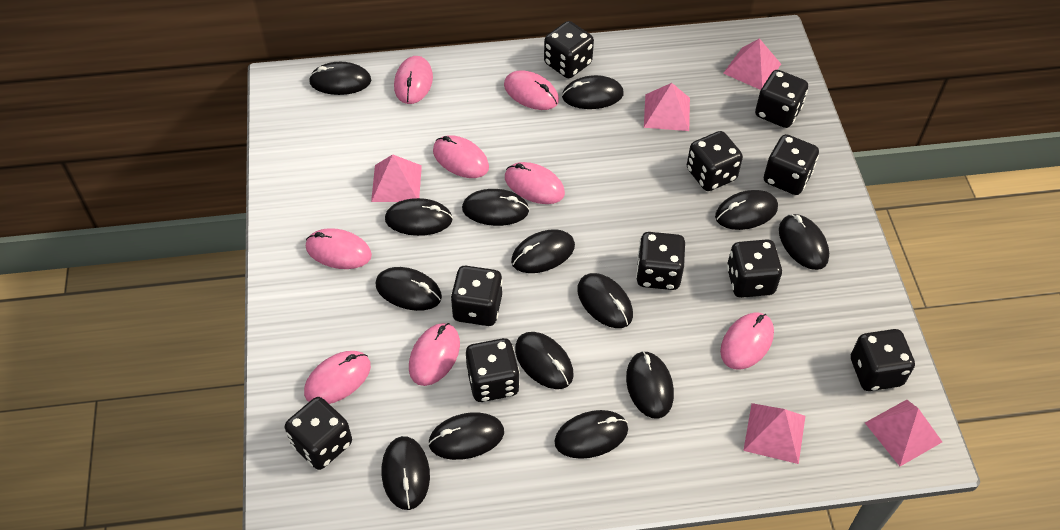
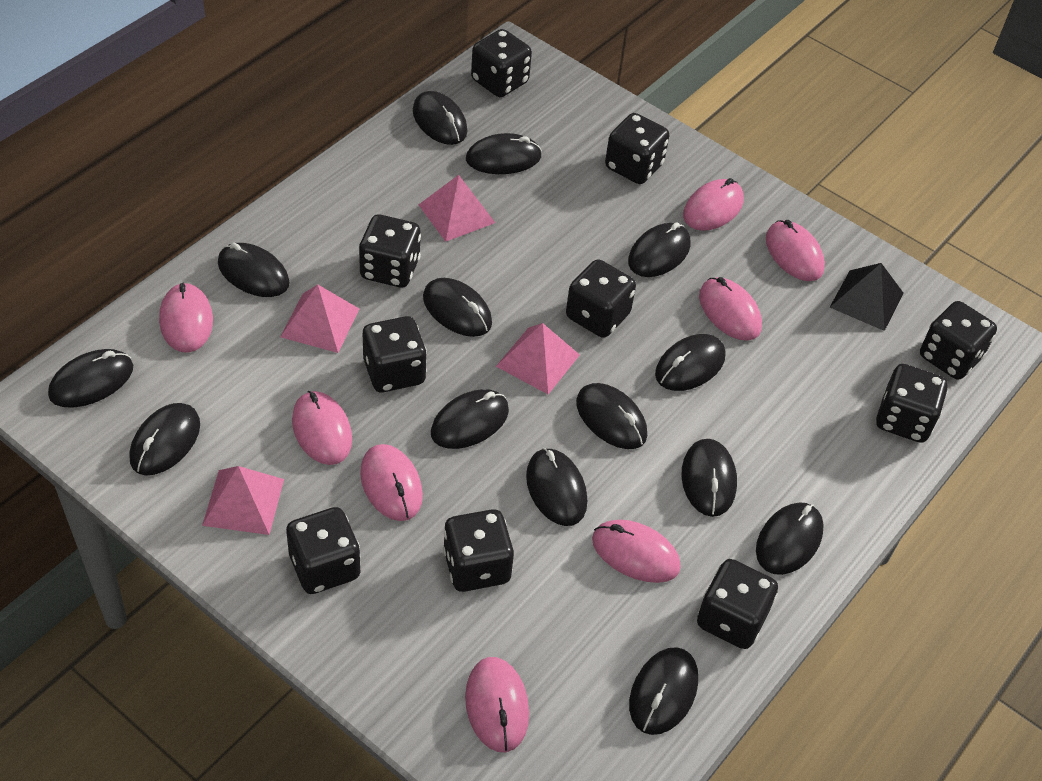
black pyramid: 0 -> 1
pink pyramid: 5 -> 4

